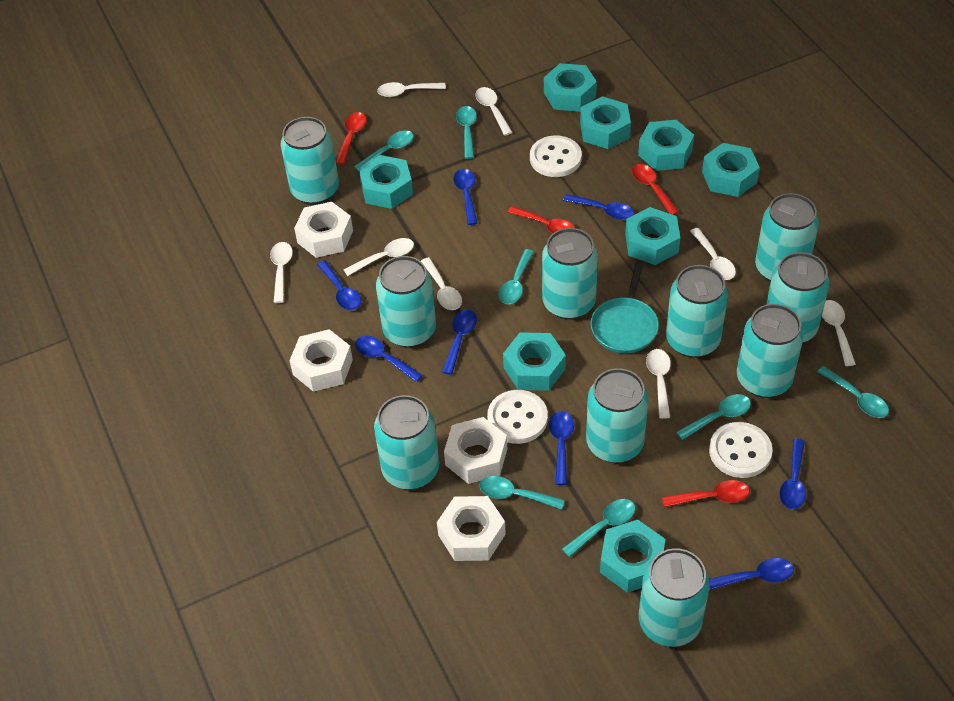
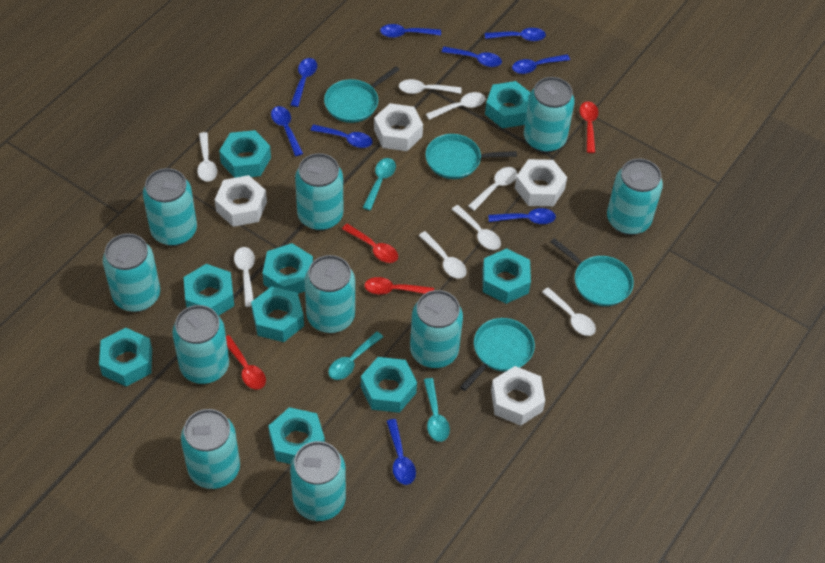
blue spoon: 8 -> 9
turquoise nut: 8 -> 9
turquoise pan: 1 -> 4
turquoise spoon: 7 -> 3
white button: 3 -> 0

